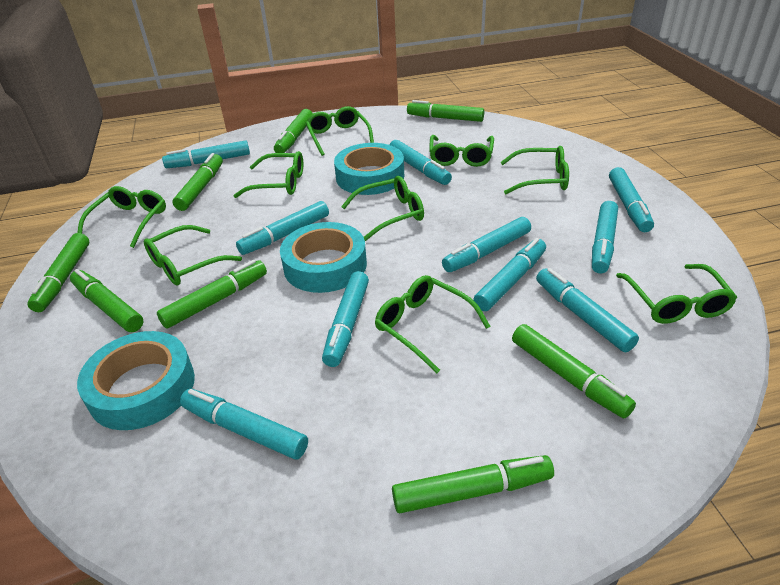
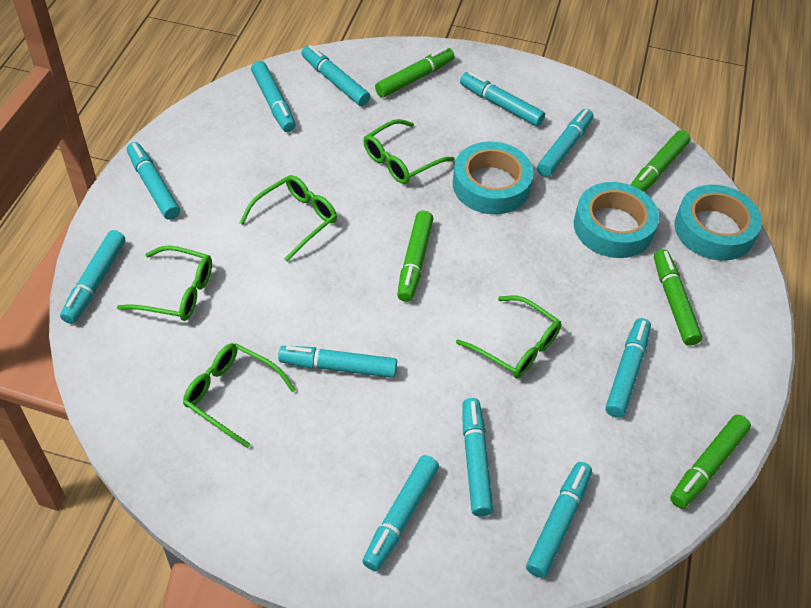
green glasses: 9 -> 5
green marker: 8 -> 5
turquoise marker: 10 -> 11

